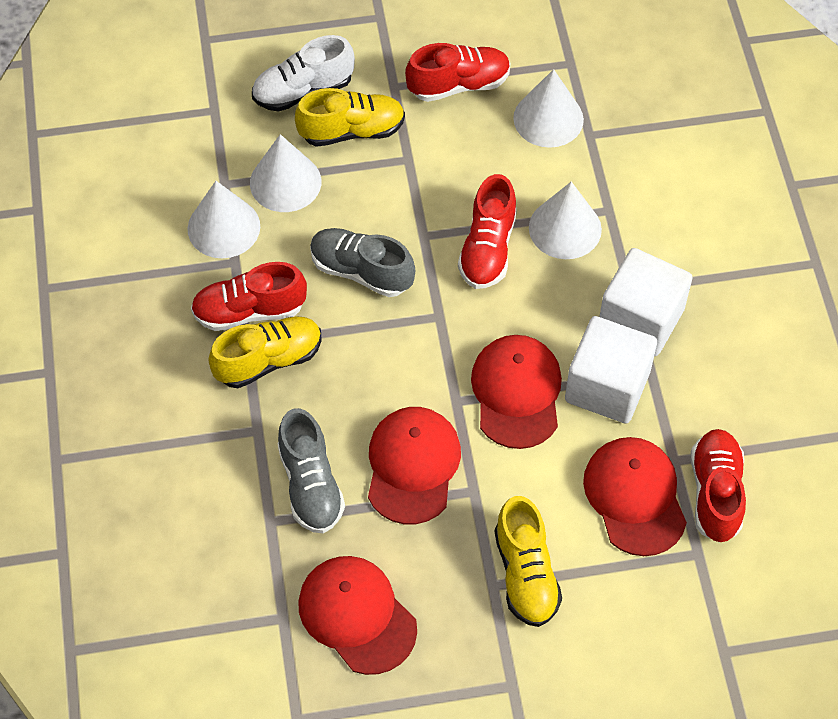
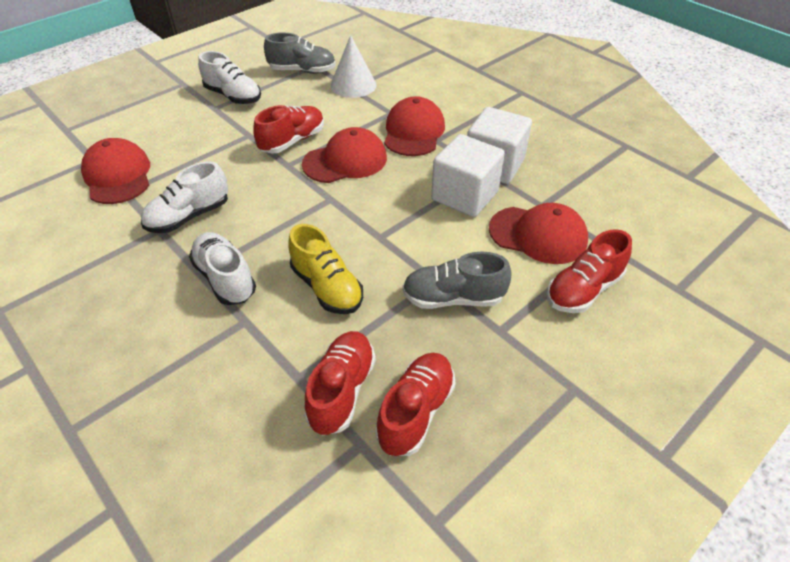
white cone: 4 -> 1
white shoe: 1 -> 3
yellow shoe: 3 -> 1

